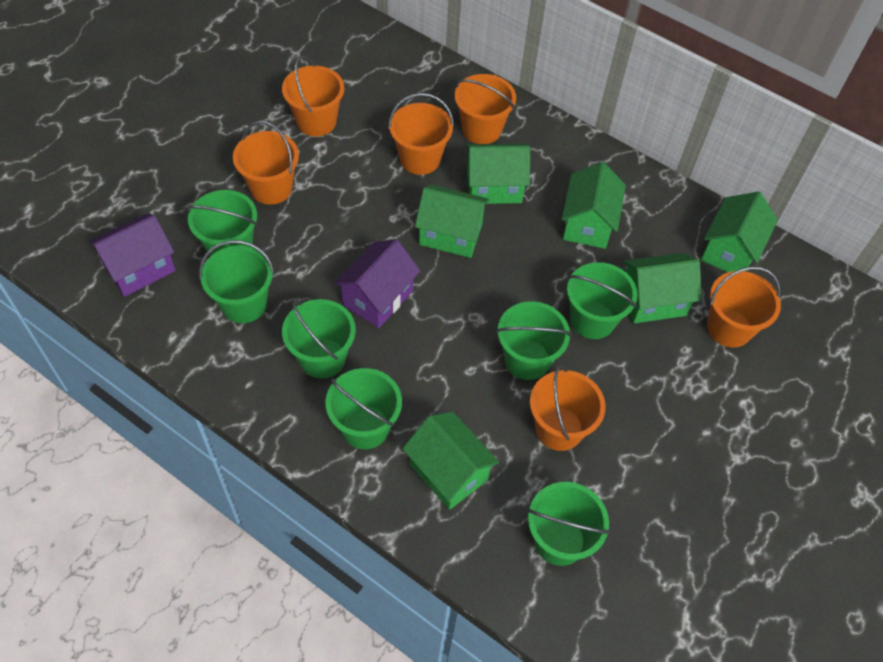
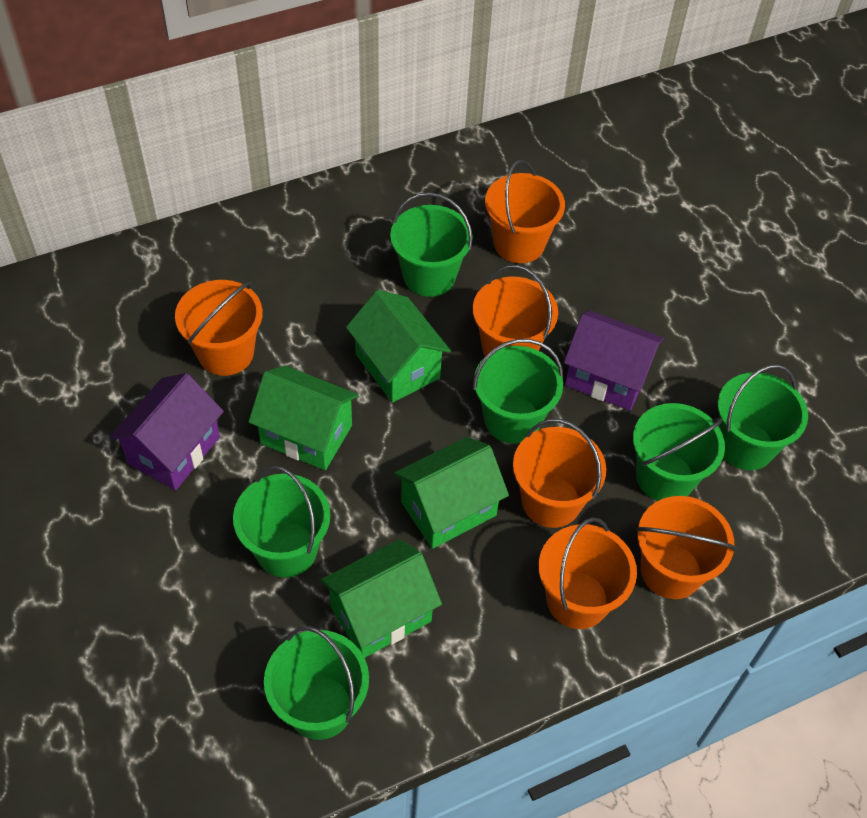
green bucket: 7 -> 6
green house: 6 -> 4

